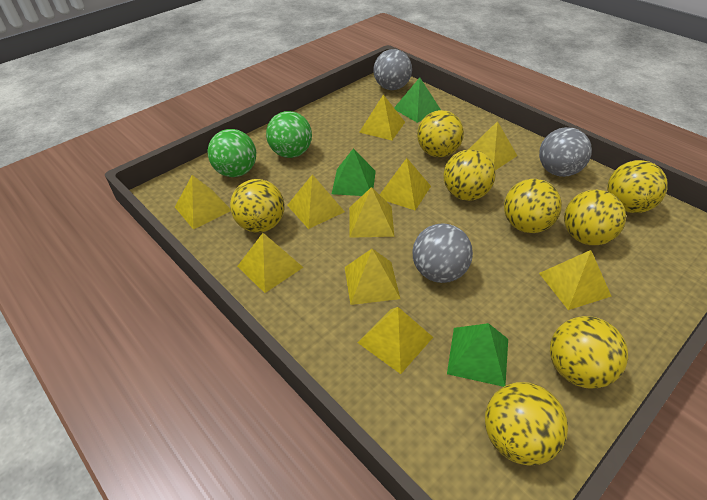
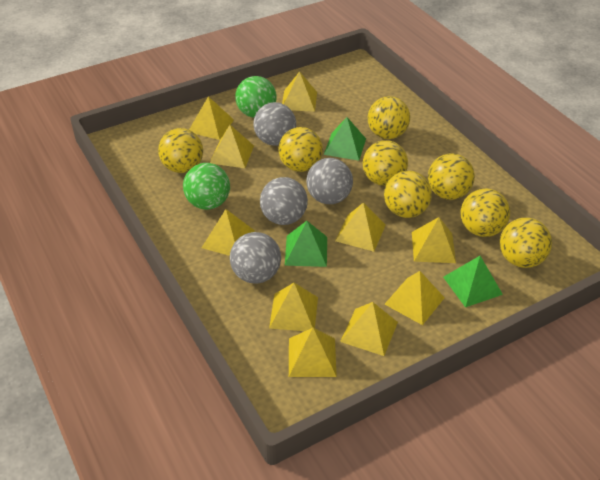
grey ball: 3 -> 4

